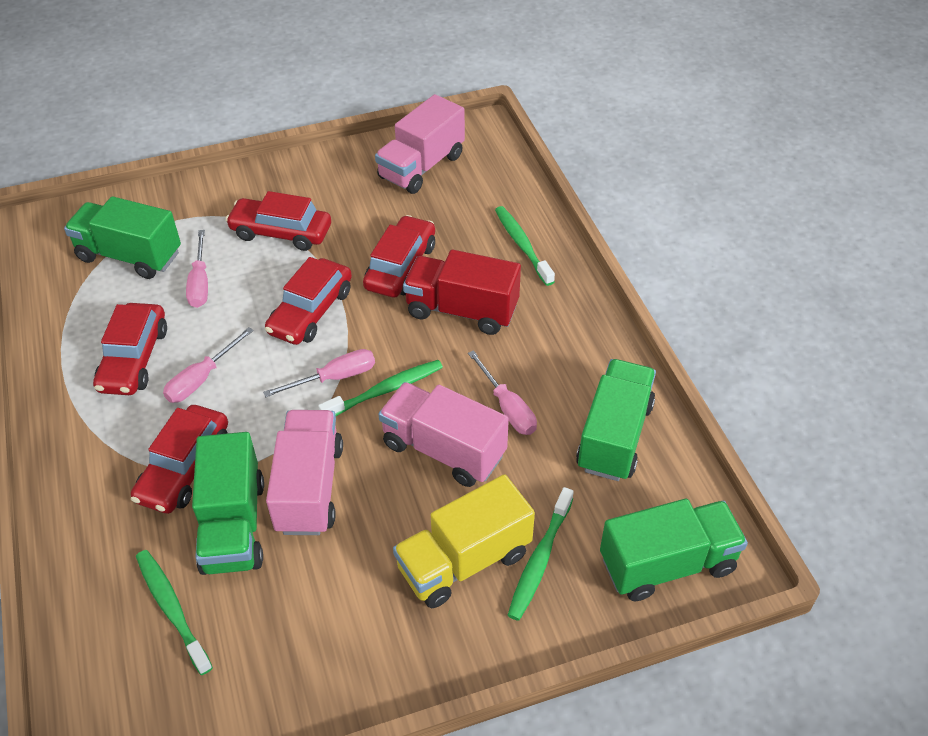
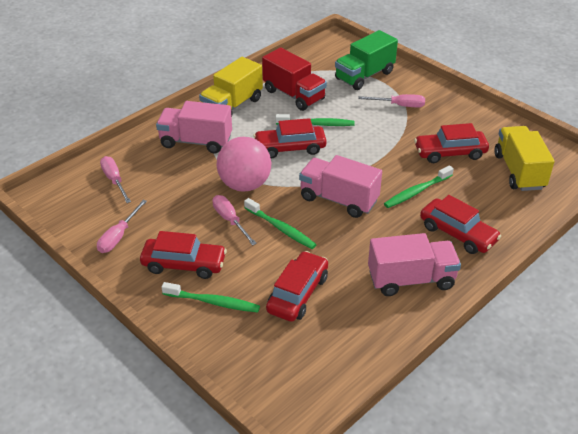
green truck: 4 -> 1
pink ball: 0 -> 1
yellow truck: 1 -> 2

